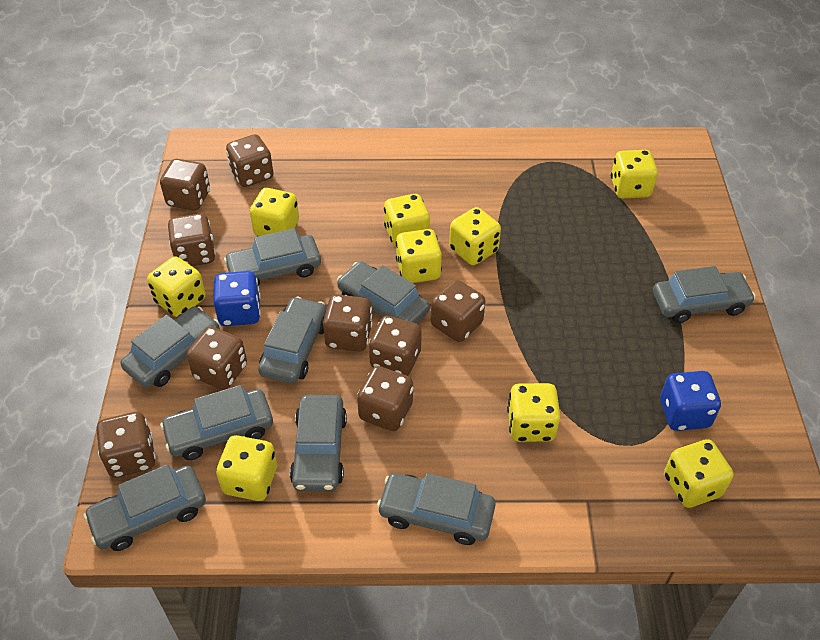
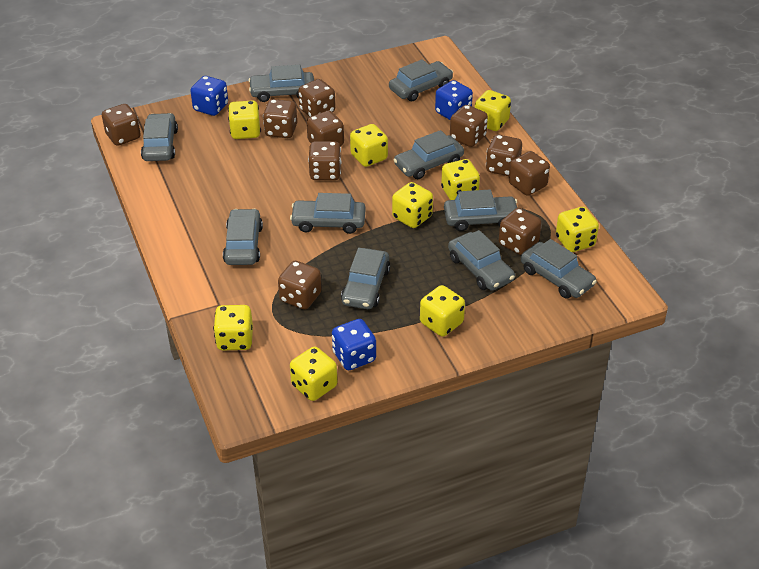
blue dice: 2 -> 3
brown dice: 9 -> 10
grey car: 9 -> 10

